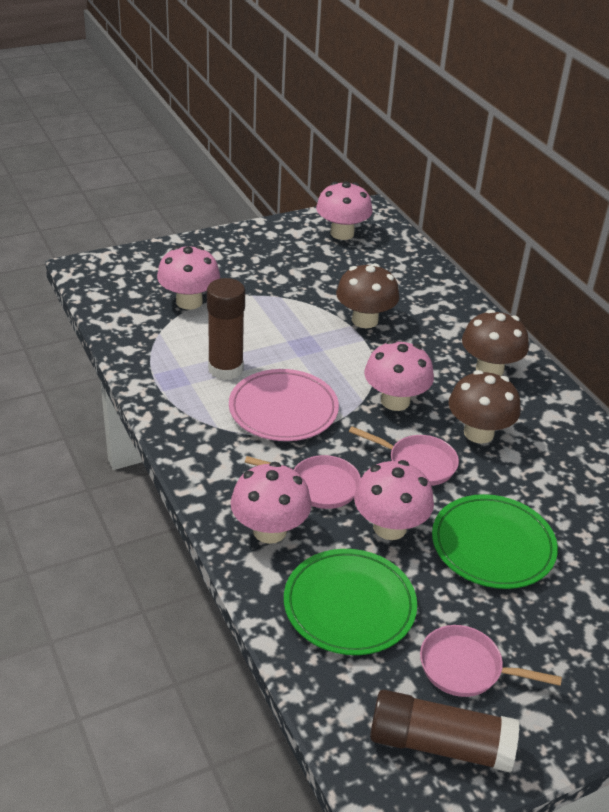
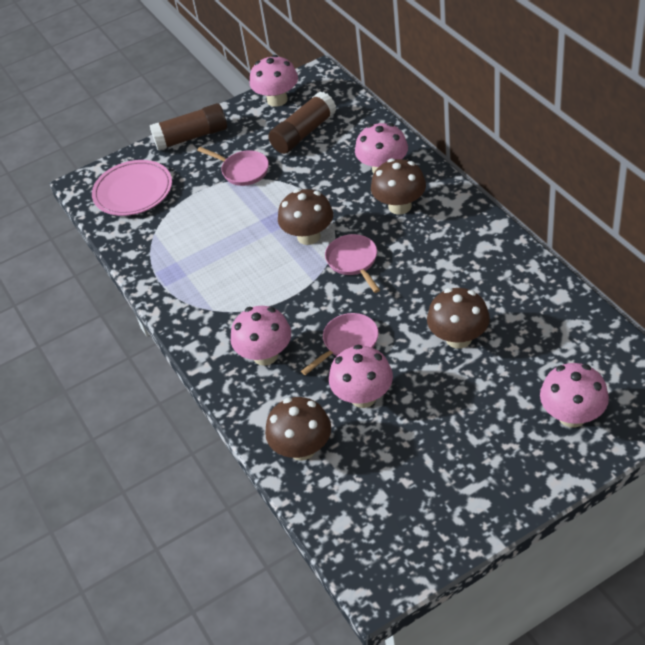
brown mushroom: 3 -> 4
green plate: 2 -> 0

